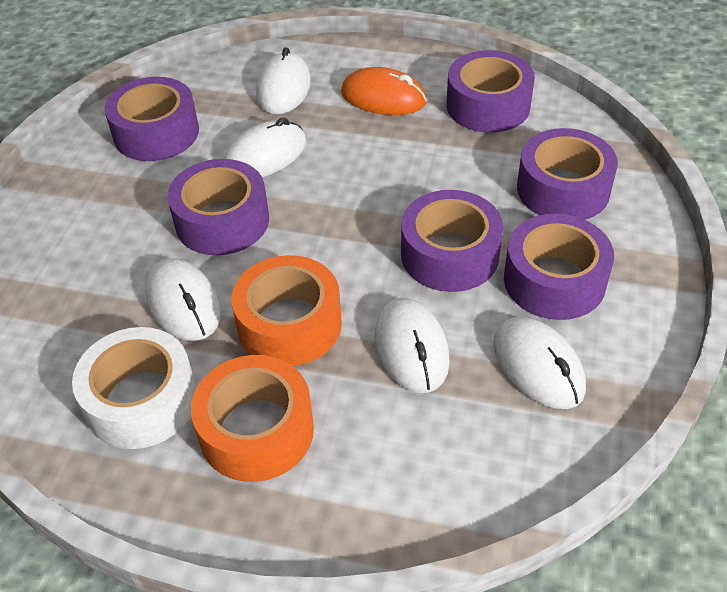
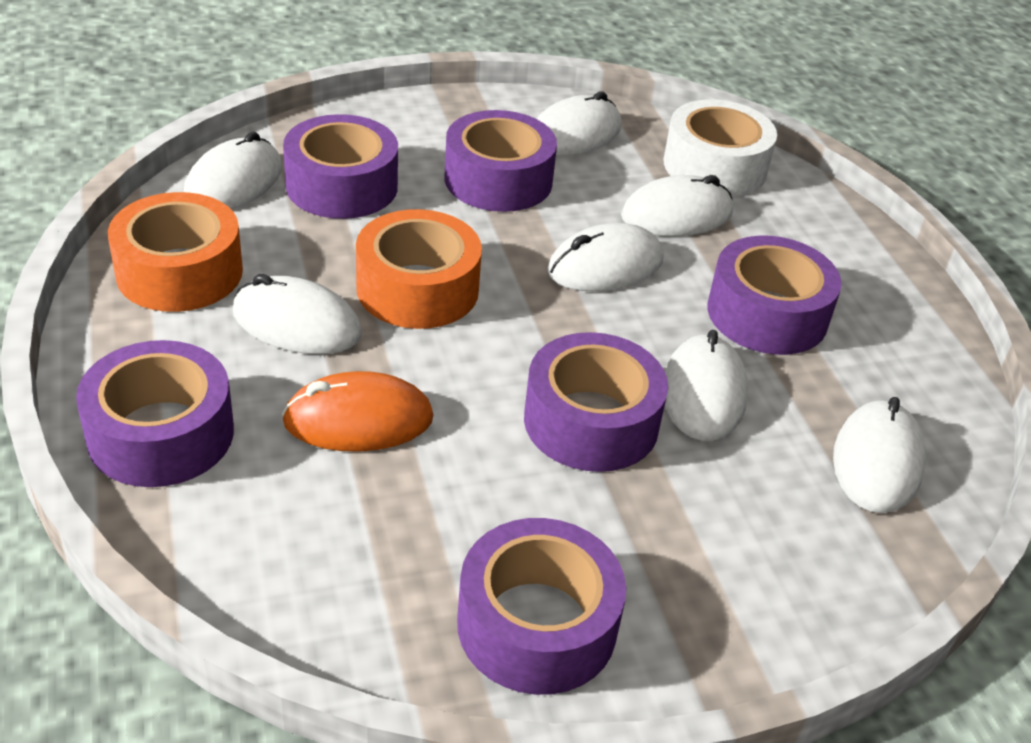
white mouse: 5 -> 7

